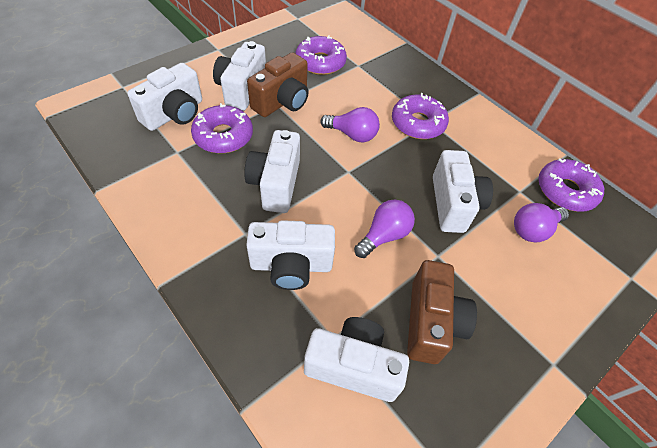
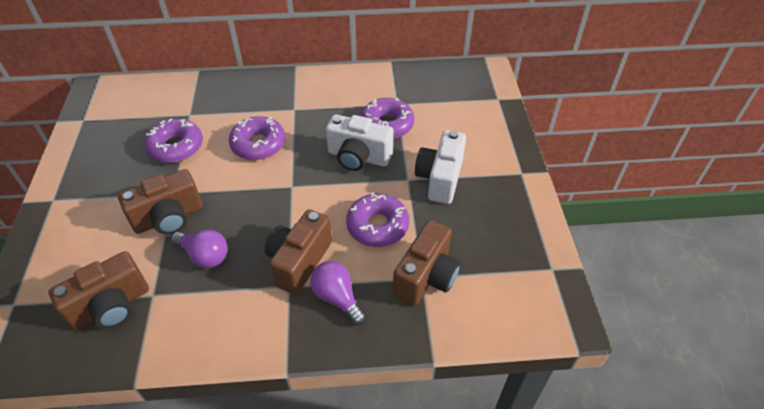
brown camera: 2 -> 4
purple light bulb: 3 -> 2
white camera: 6 -> 2

